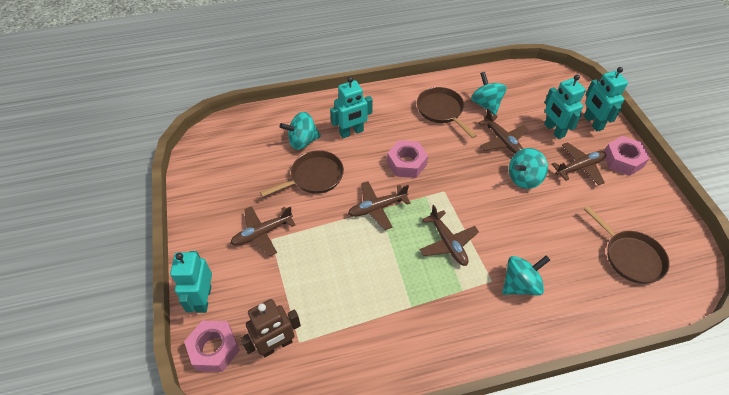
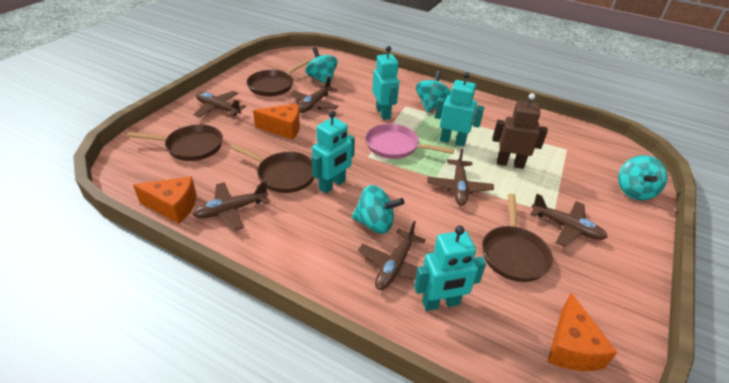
brown pan: 3 -> 4
brown plane: 5 -> 6
orange cheese: 0 -> 3
pink nut: 3 -> 0
pink pan: 0 -> 1

